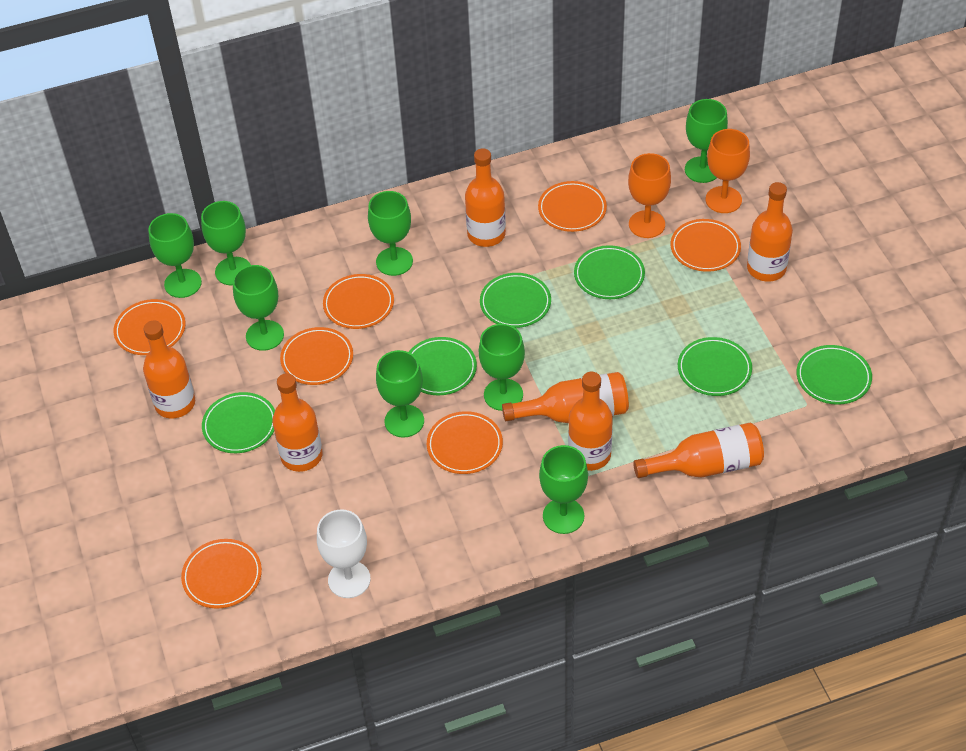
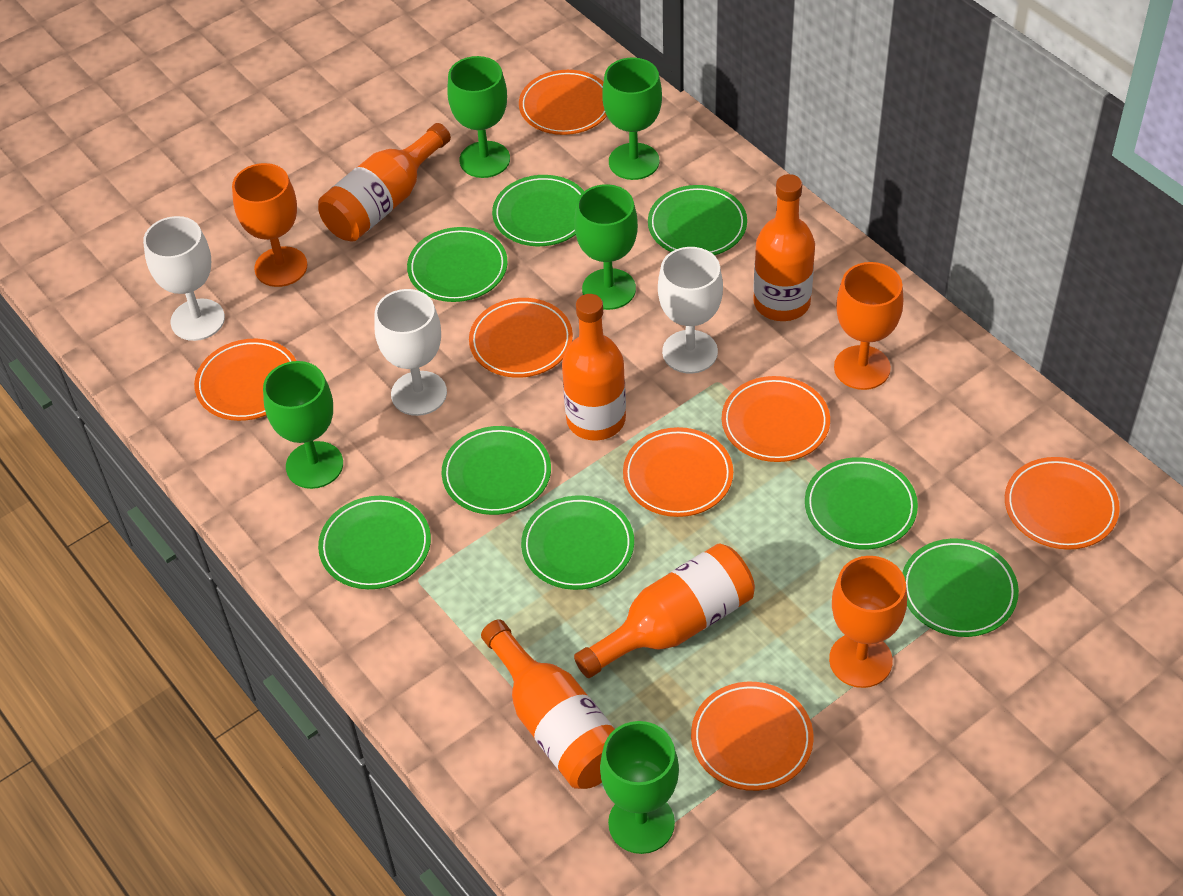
green goblet: 8 -> 5
green plate: 6 -> 8
orange bottle: 7 -> 5
orange goblet: 2 -> 3
white goblet: 1 -> 3

